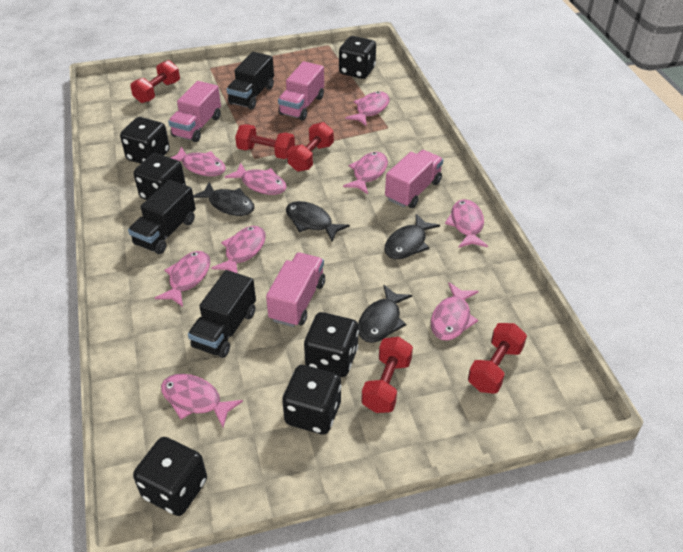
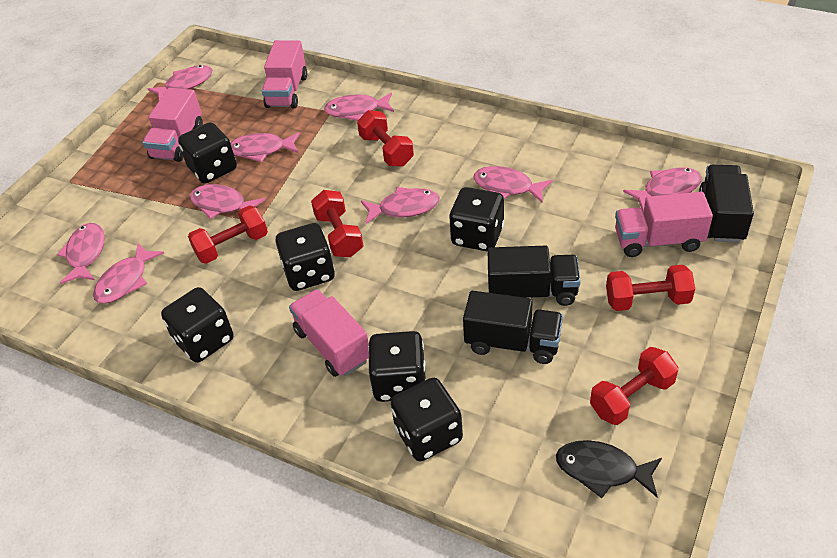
black fish: 4 -> 1

